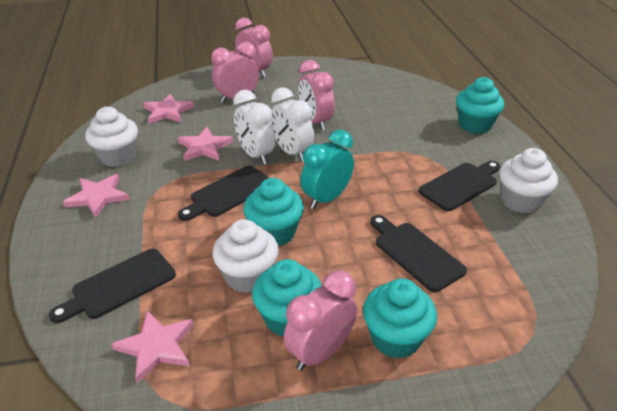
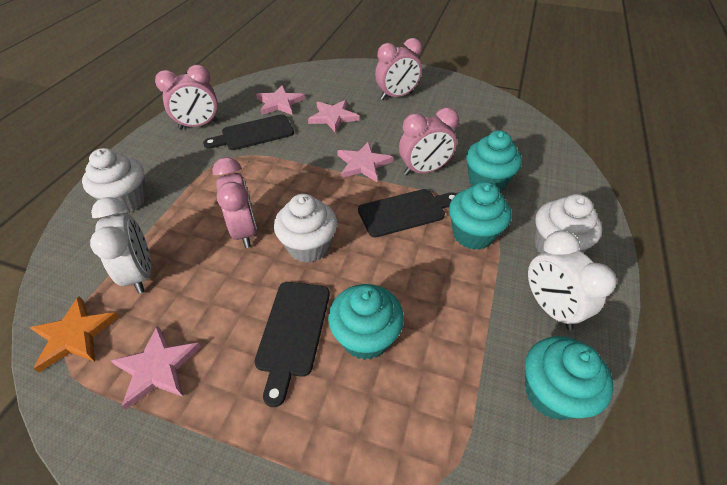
black cutting board: 4 -> 3
orange star: 0 -> 1
turquoise clock: 1 -> 0

